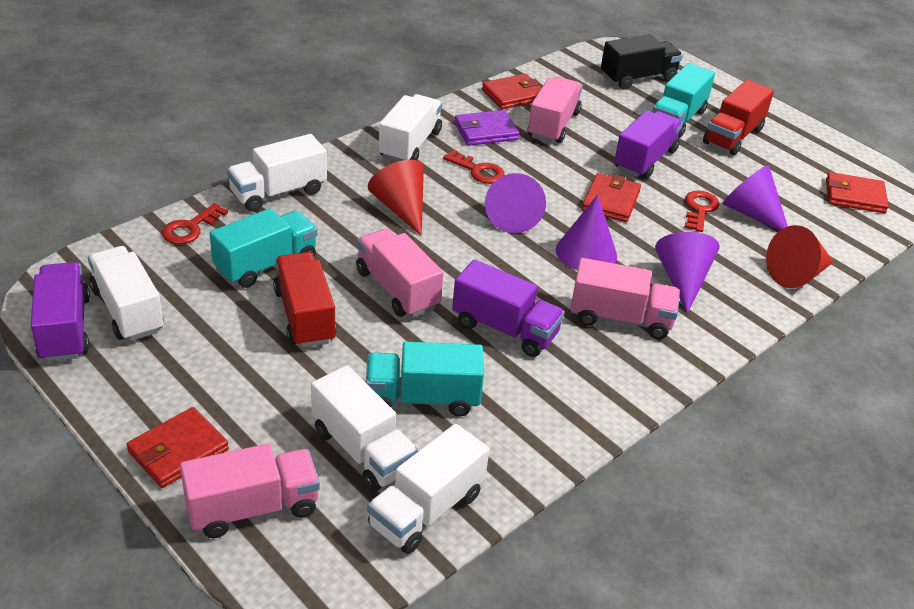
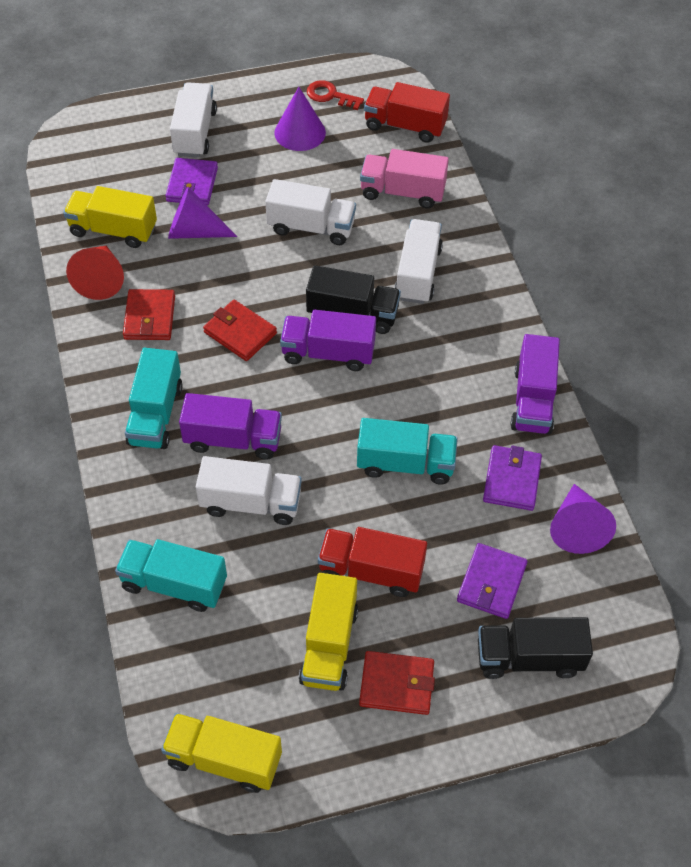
black truck: 1 -> 2
pink truck: 4 -> 1
purple cone: 4 -> 3
purple wallet: 1 -> 3
red cone: 2 -> 1
red key: 3 -> 1
red wallet: 4 -> 3
white truck: 5 -> 4
yellow truck: 0 -> 3

